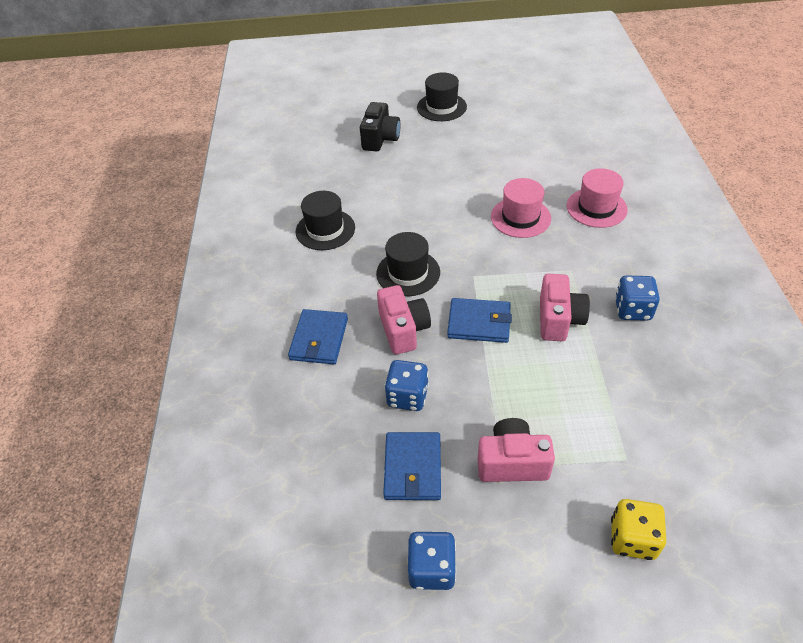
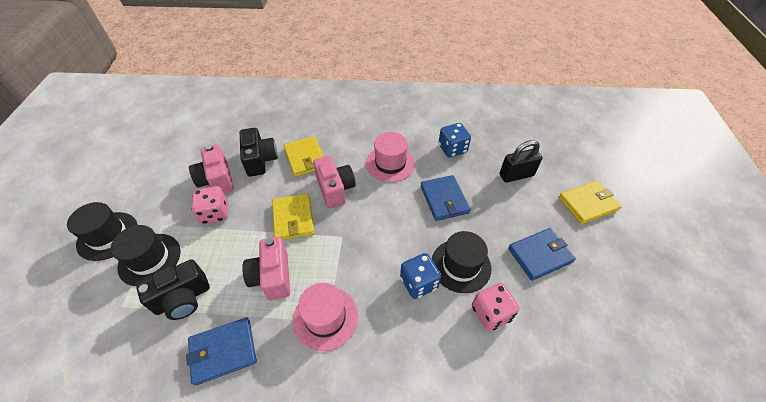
black camera: 1 -> 2
black padlock: 0 -> 1
blue dice: 3 -> 2
pink dice: 0 -> 2
yellow dice: 1 -> 0
yellow wallet: 0 -> 3

